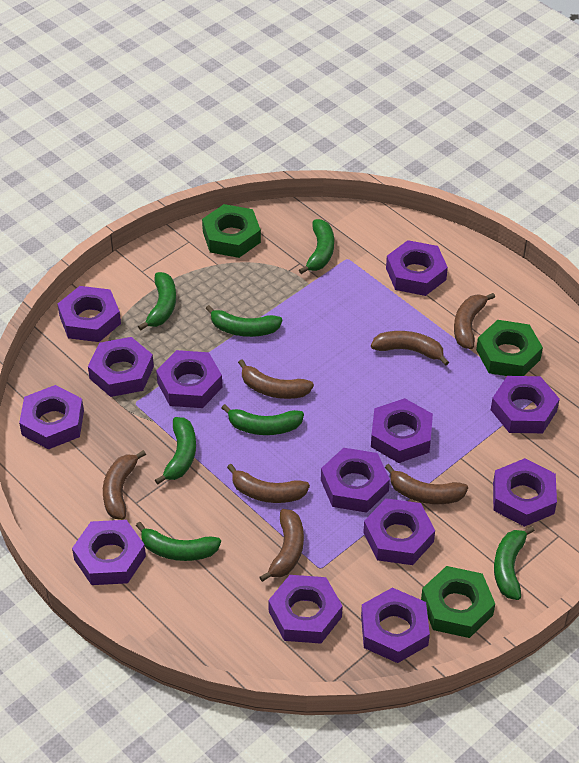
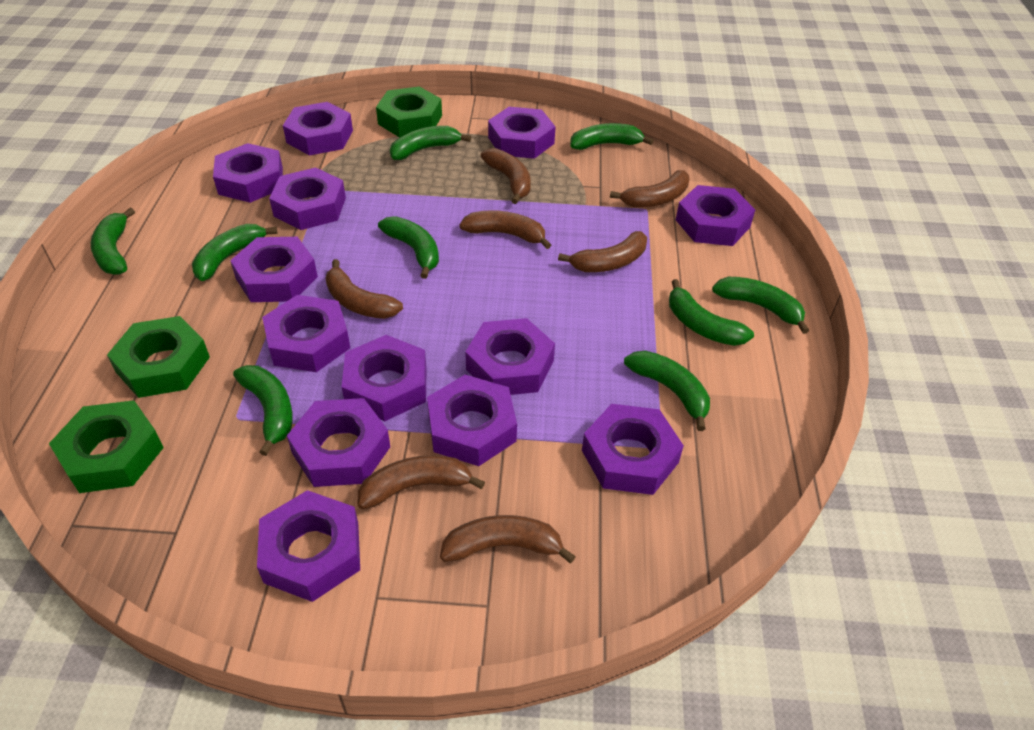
green banana: 7 -> 9

